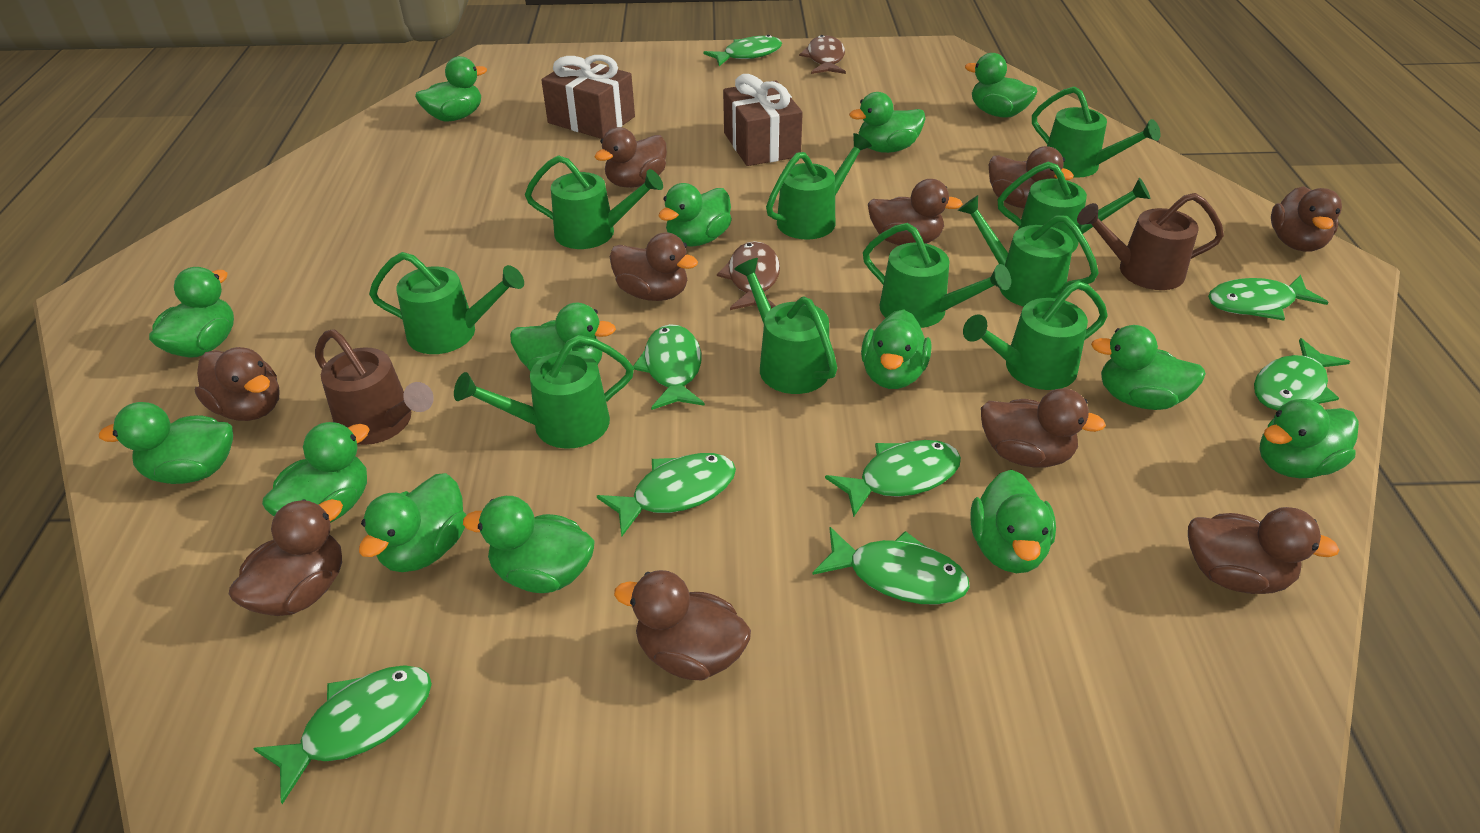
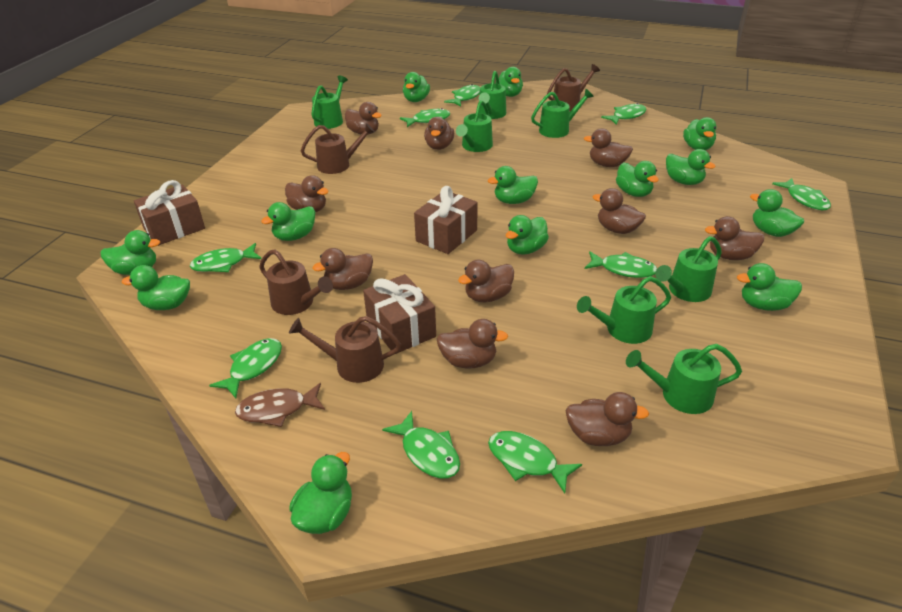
brown fish: 2 -> 1
brown gift: 2 -> 3
brown watering can: 2 -> 4
green duck: 14 -> 13
green fish: 8 -> 9
green watering can: 10 -> 7

